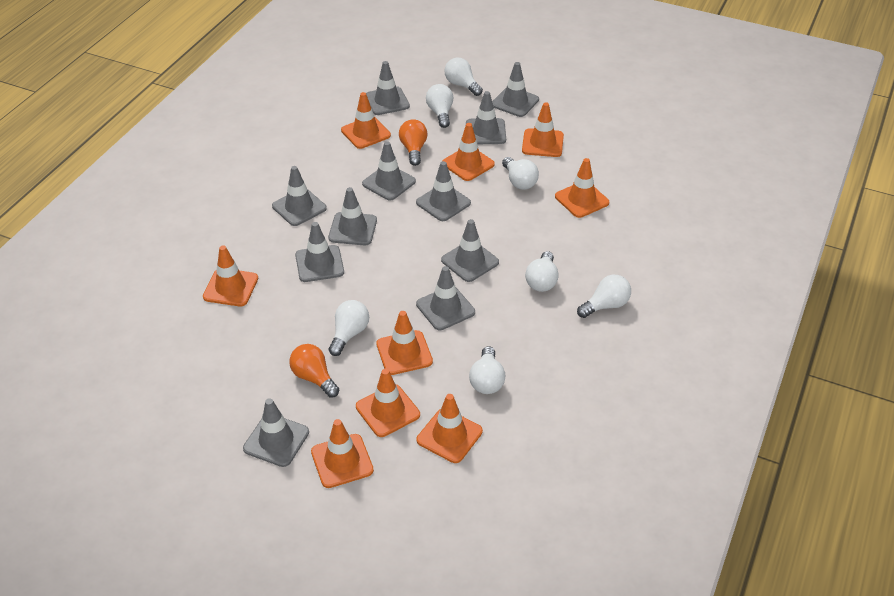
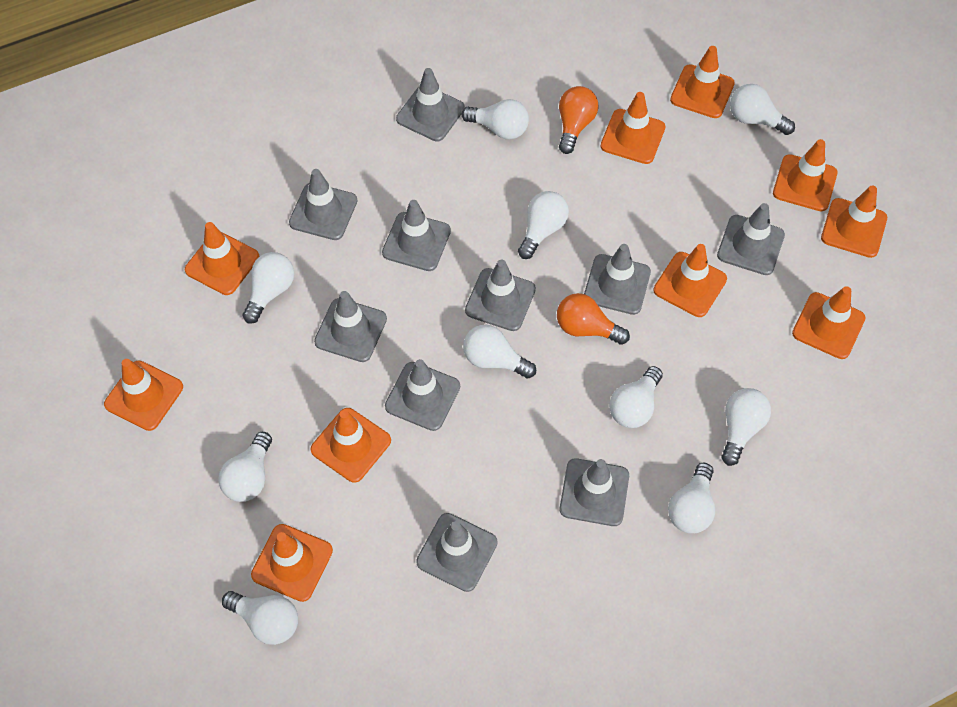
grey traffic cone: 11 -> 10
orange traffic cone: 9 -> 10
white light bulb: 7 -> 10

